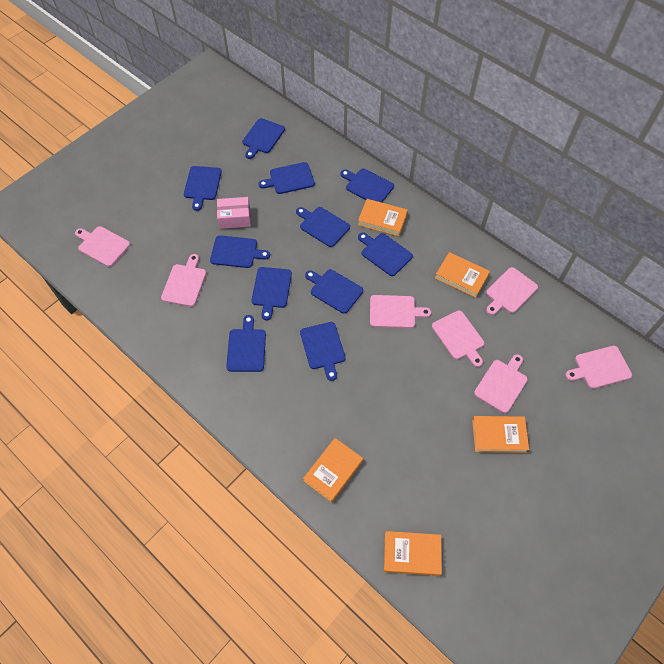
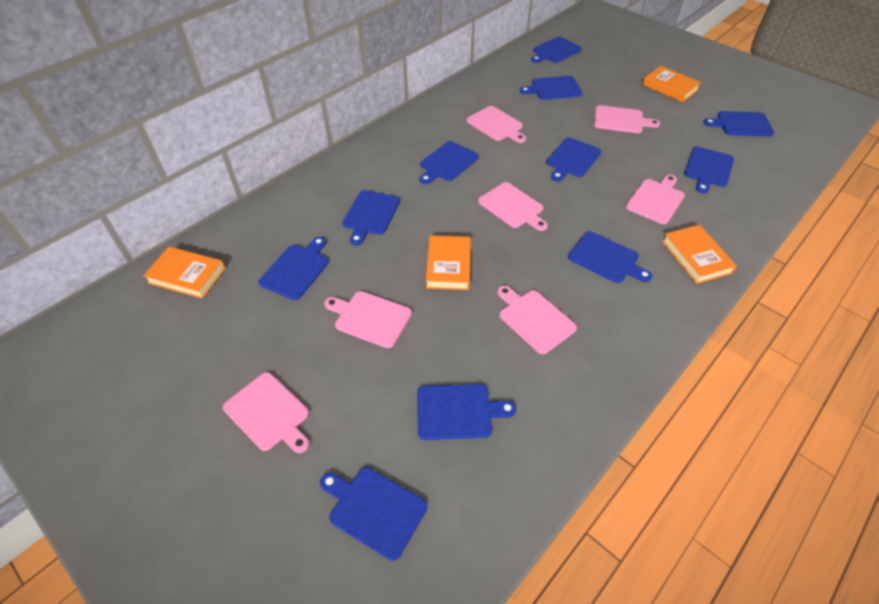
orange book: 5 -> 4
pink box: 1 -> 0

